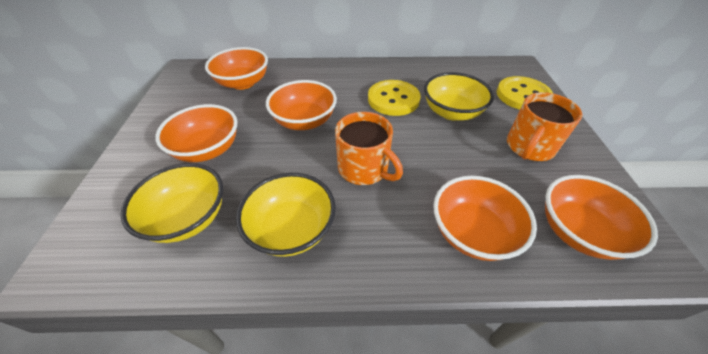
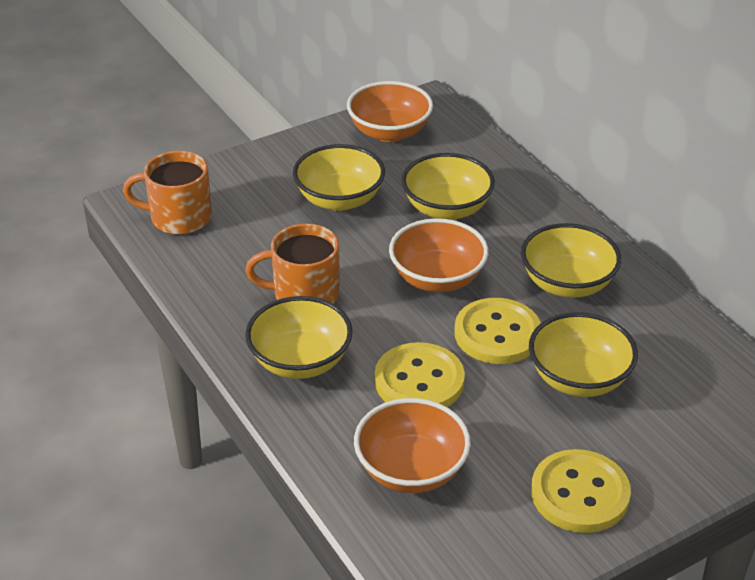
orange bowl: 5 -> 3
yellow bowl: 3 -> 5
yellow button: 2 -> 3

